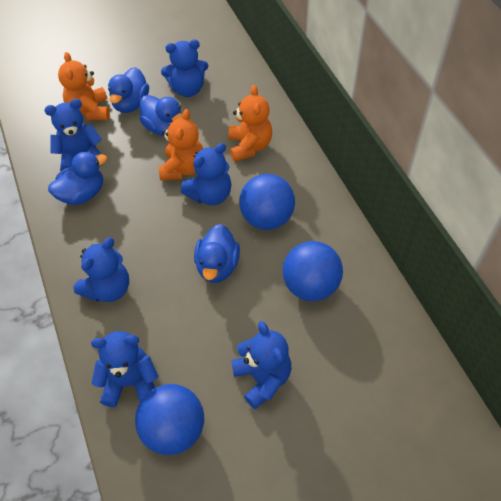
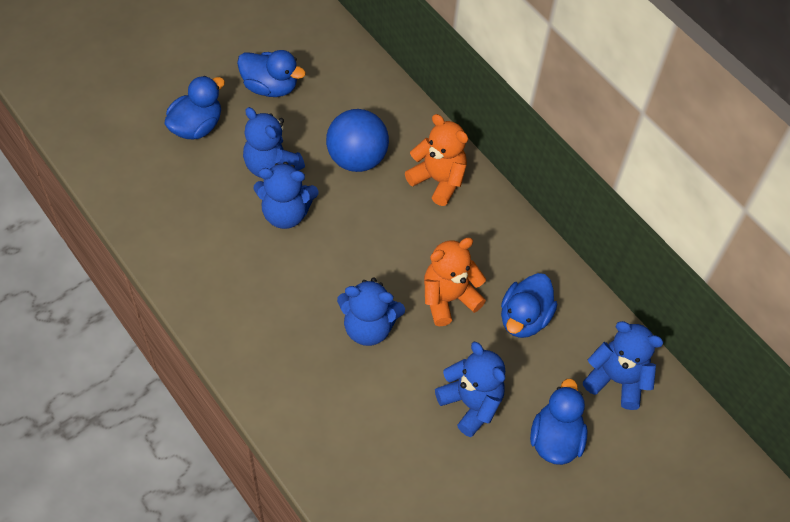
blue ball: 3 -> 1
blue teddy bear: 6 -> 5
orange teddy bear: 3 -> 2

